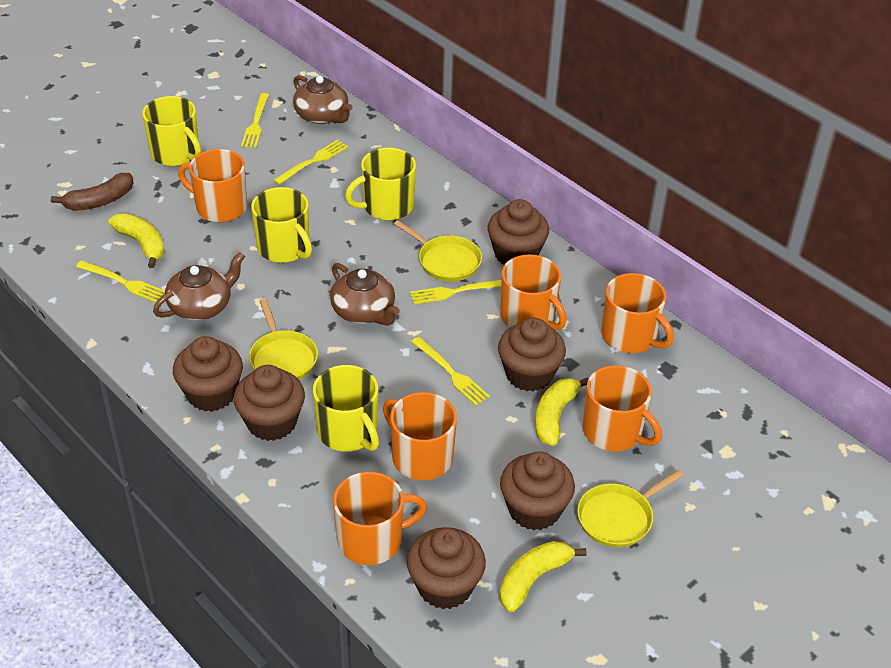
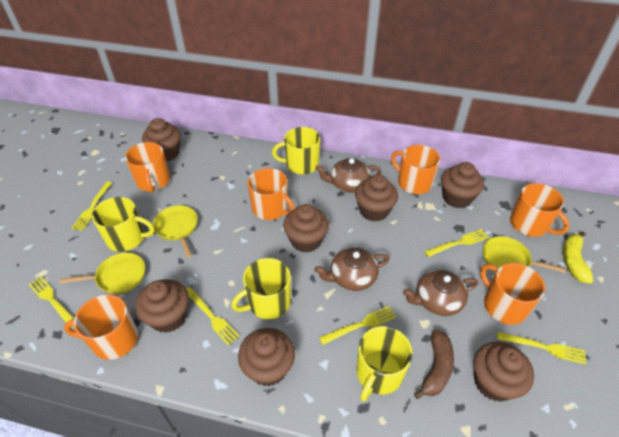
brown cupcake: 6 -> 7
yellow banana: 3 -> 1
yellow fork: 5 -> 6

